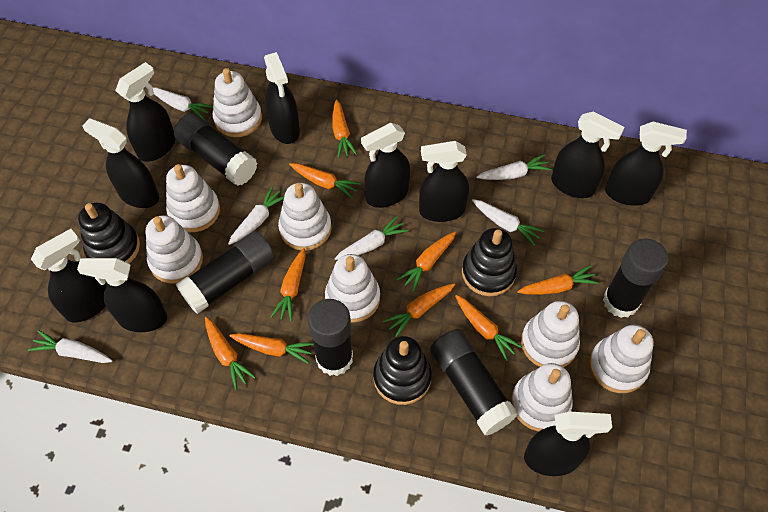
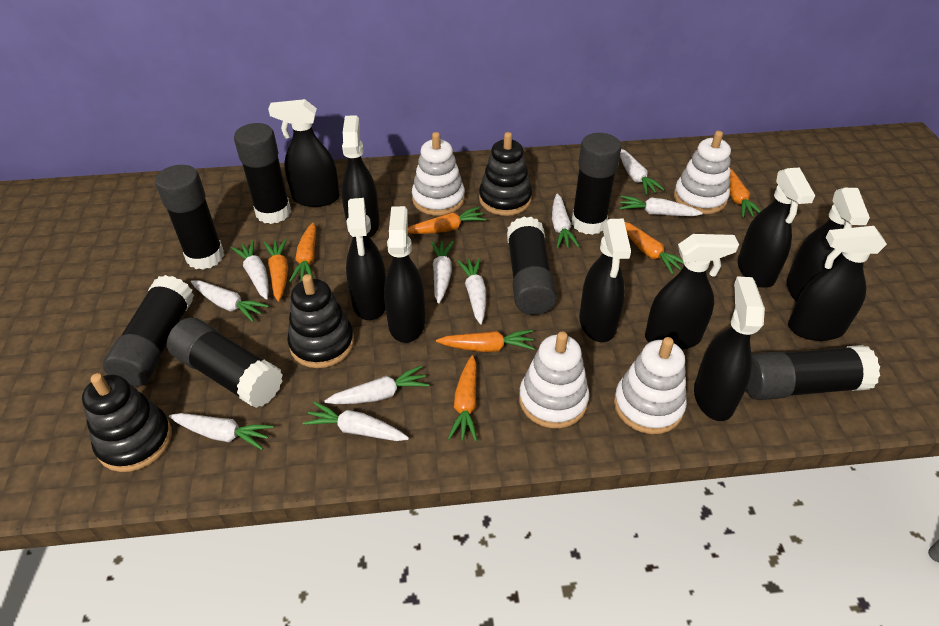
black glue stick: 5 -> 7
orange carrot: 9 -> 7
white carrot: 6 -> 10
white stacking toy: 8 -> 4

